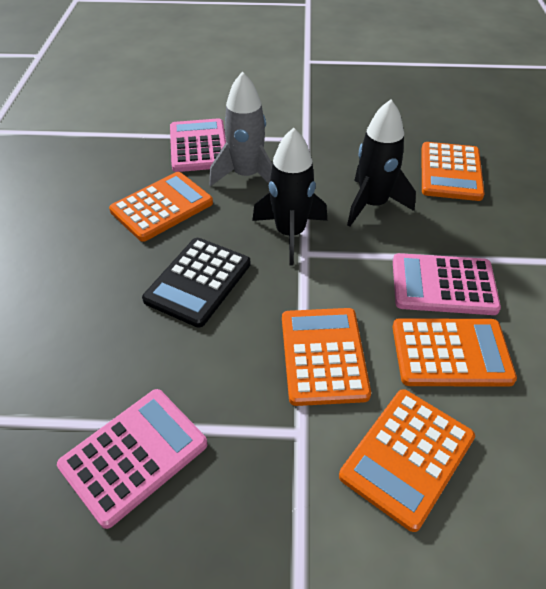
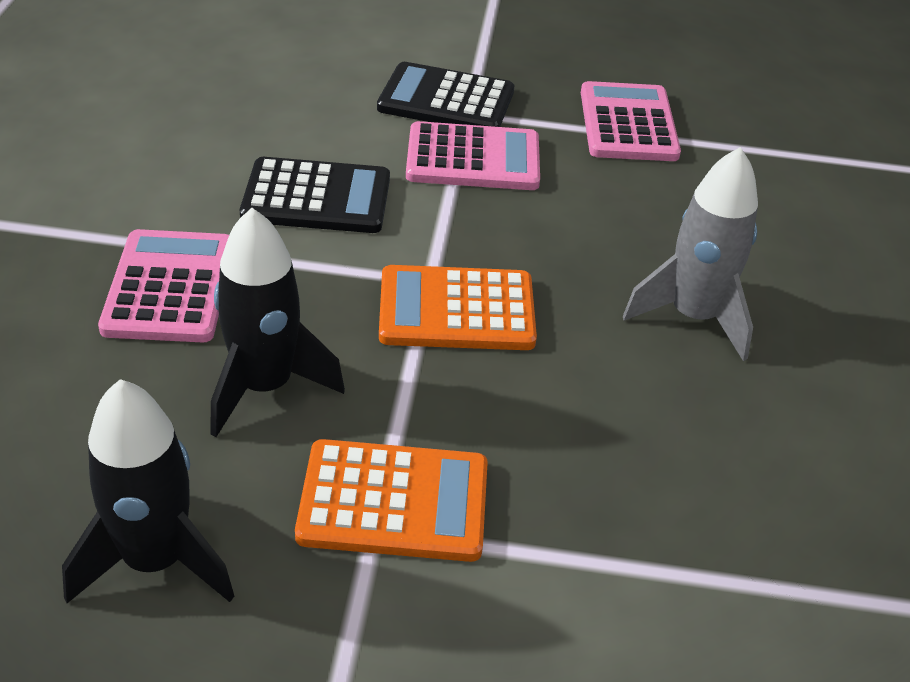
black calculator: 1 -> 2
orange calculator: 5 -> 2

